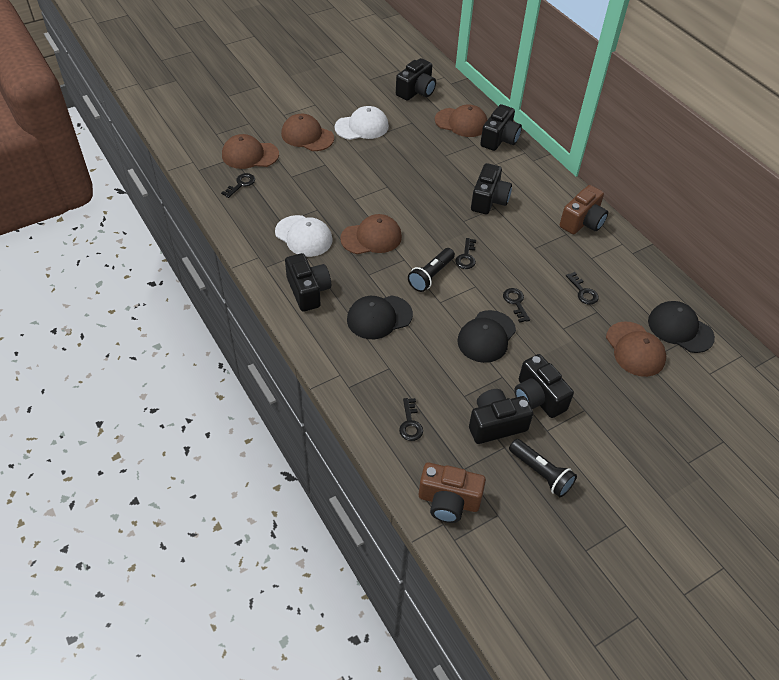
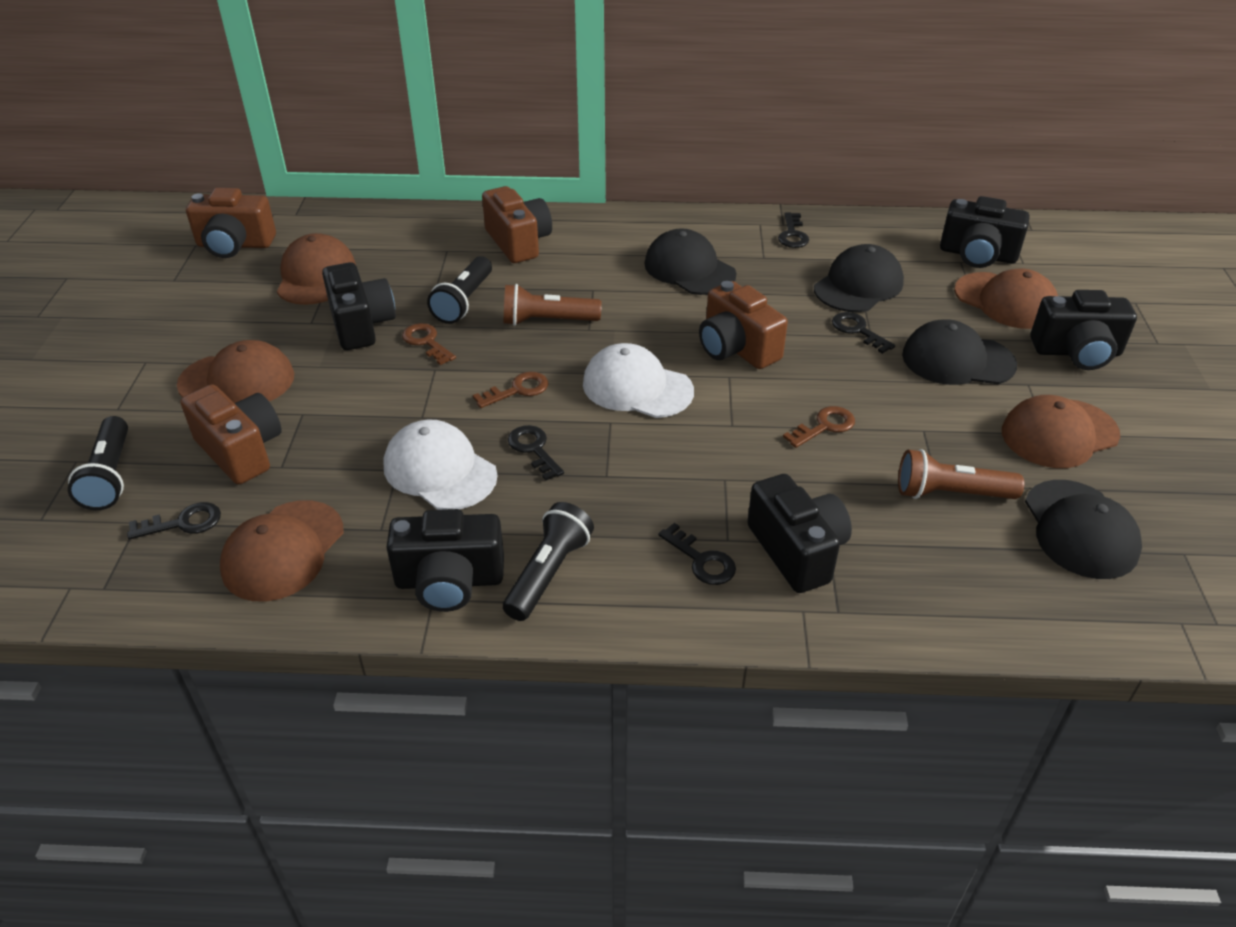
black camera: 6 -> 5
black cap: 3 -> 4
black flashlight: 2 -> 3
brown camera: 2 -> 4
brown flashlight: 0 -> 2
brown key: 0 -> 3

